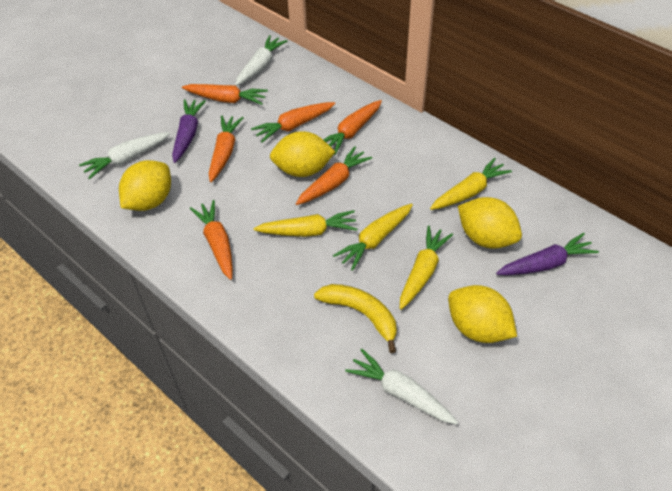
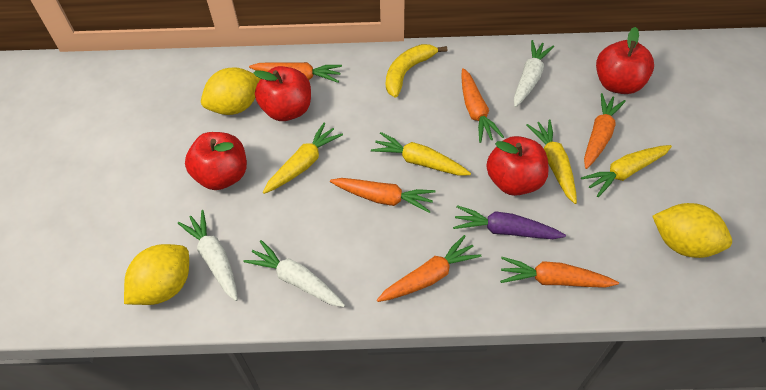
purple carrot: 2 -> 1
red apple: 0 -> 4
yellow lemon: 4 -> 3

